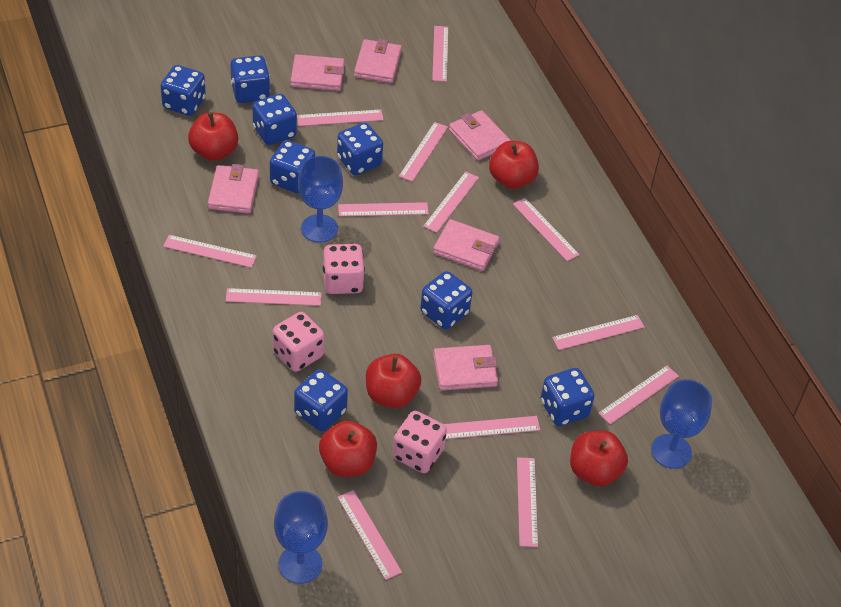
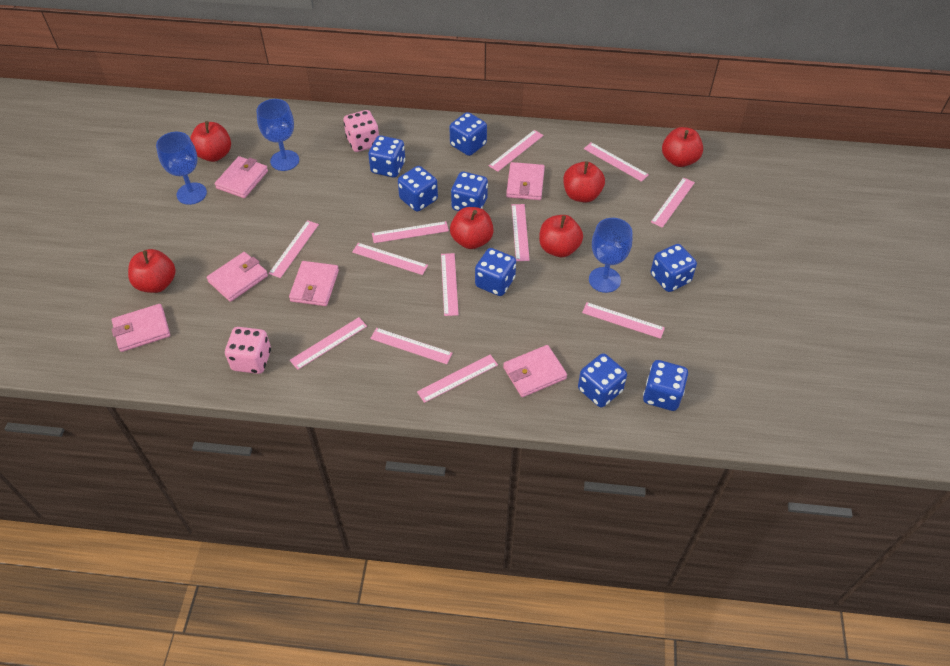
pink dice: 3 -> 2
pink ruler: 13 -> 12
red apple: 5 -> 6

